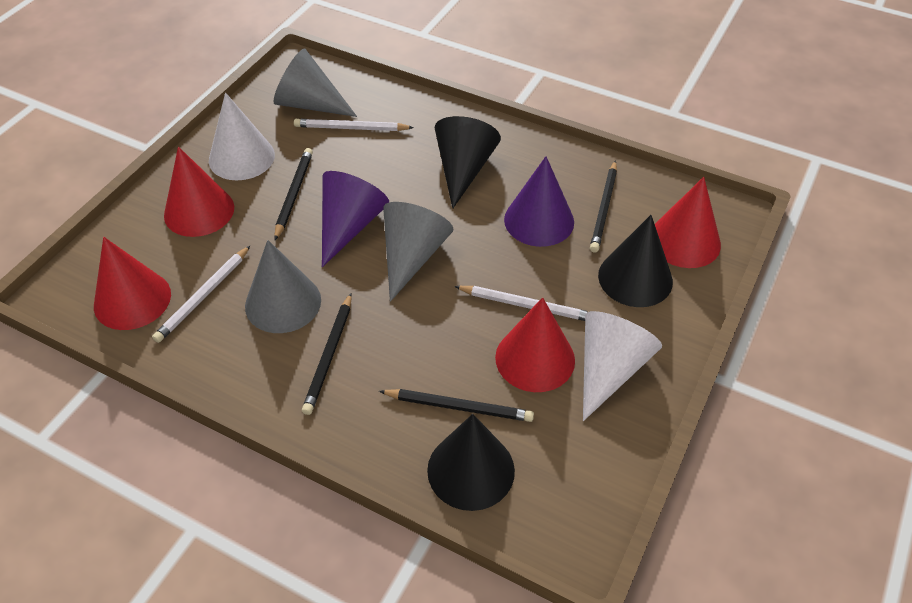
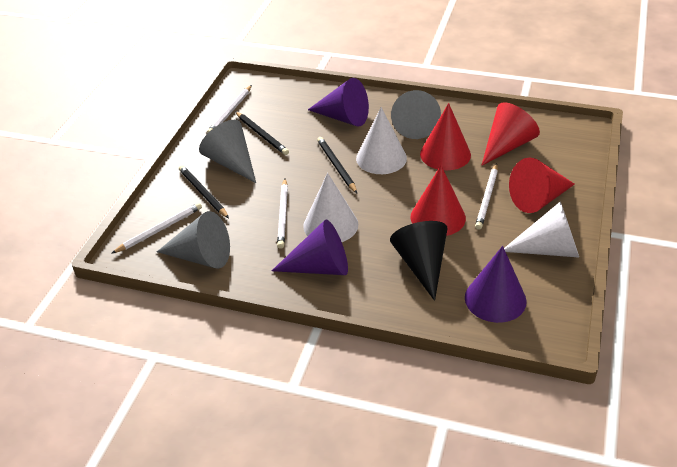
black cone: 3 -> 1
black pencil: 4 -> 3
purple cone: 2 -> 3
white cone: 2 -> 3
white pencil: 3 -> 4

